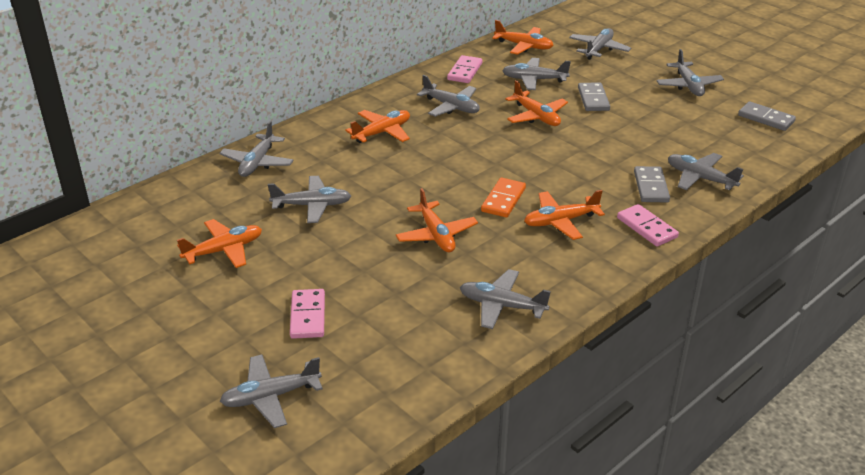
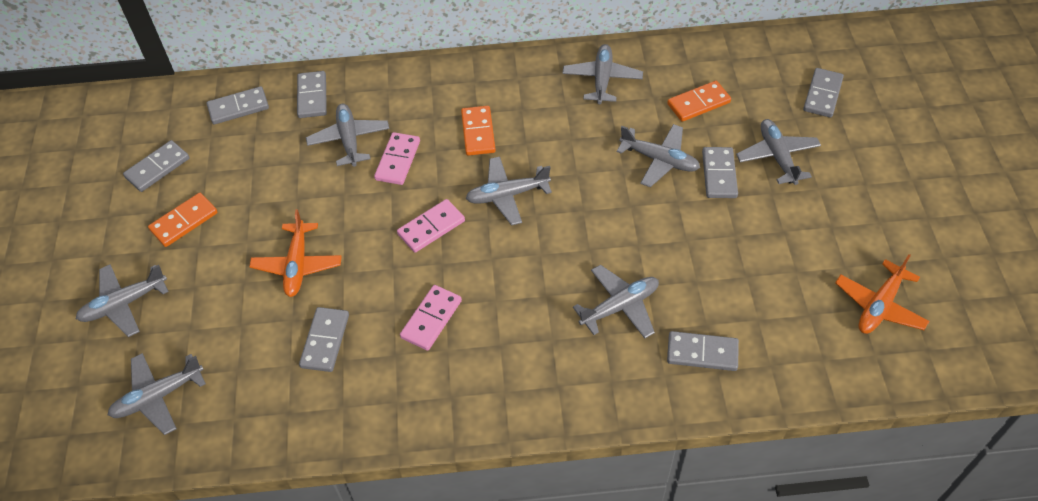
grey domino: 3 -> 7
grey plane: 9 -> 8
orange domino: 1 -> 3
orange plane: 6 -> 2

